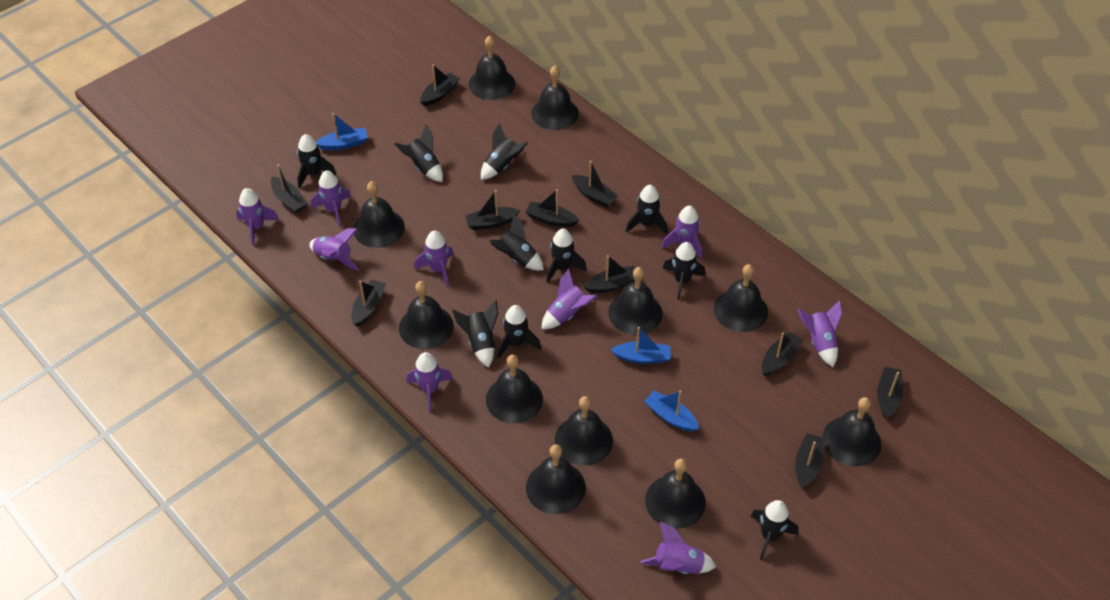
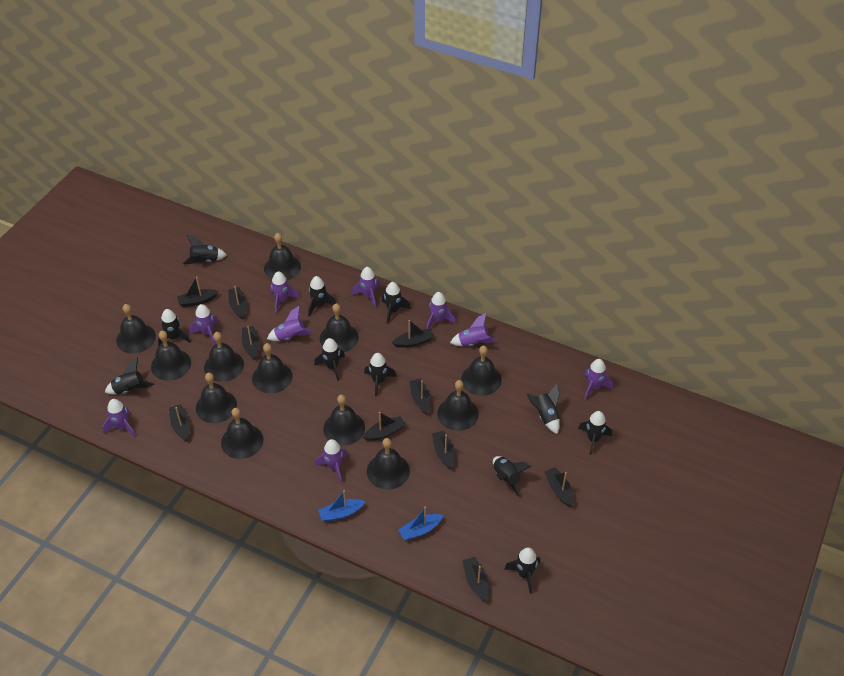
black bell: 11 -> 12
black rocket: 10 -> 11
blue boat: 3 -> 2

